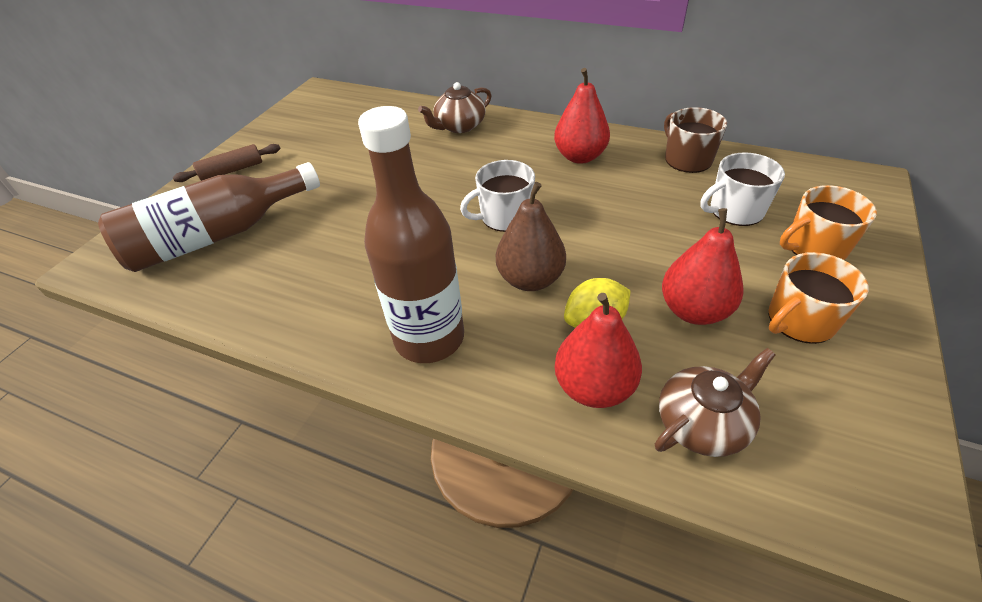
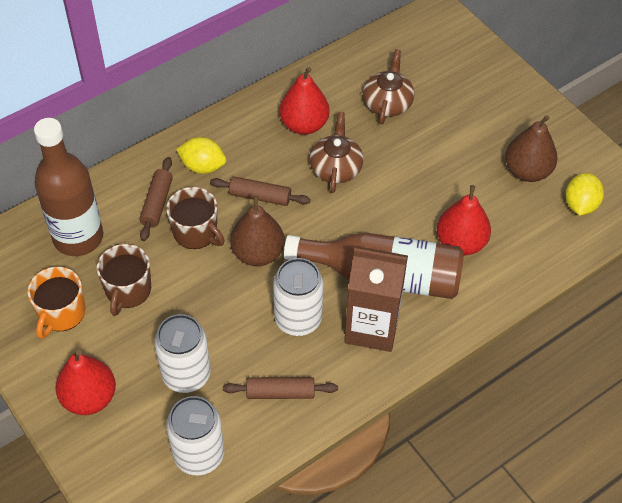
brown carton: 0 -> 1
brown mug: 1 -> 2
brown pear: 1 -> 2
brown rolling pin: 1 -> 3
orange mug: 2 -> 1
white can: 0 -> 3
white mug: 2 -> 0
yellow lemon: 1 -> 2

